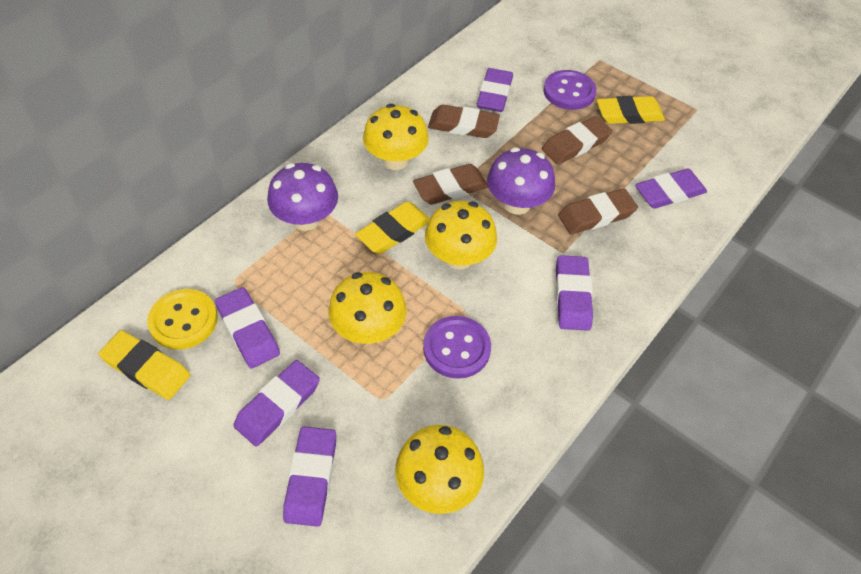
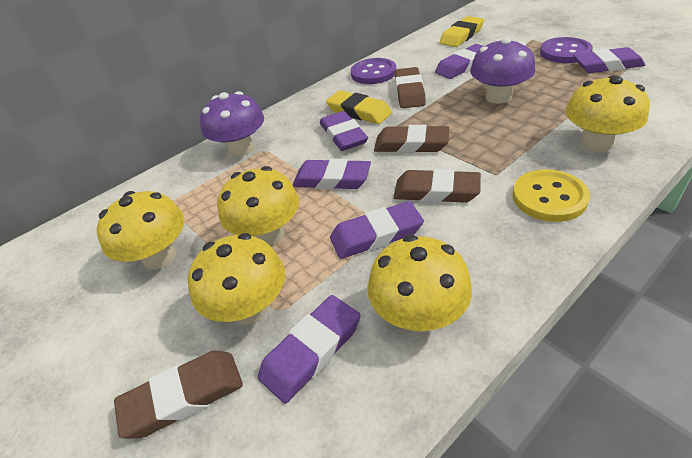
yellow eraser: 3 -> 2
yellow mushroom: 4 -> 5

